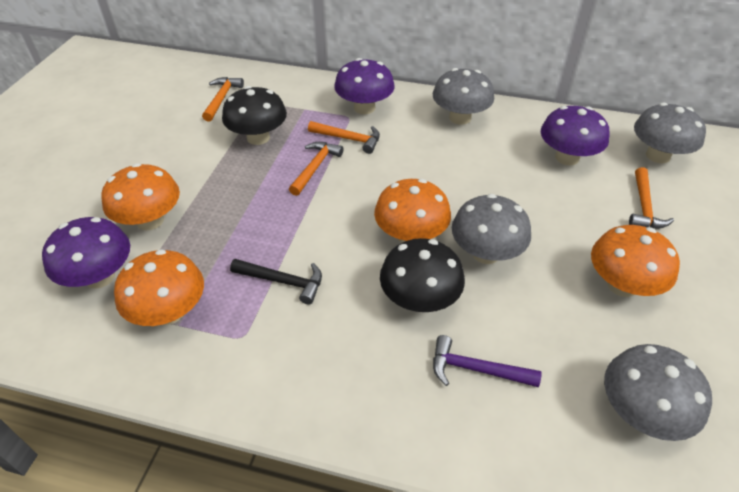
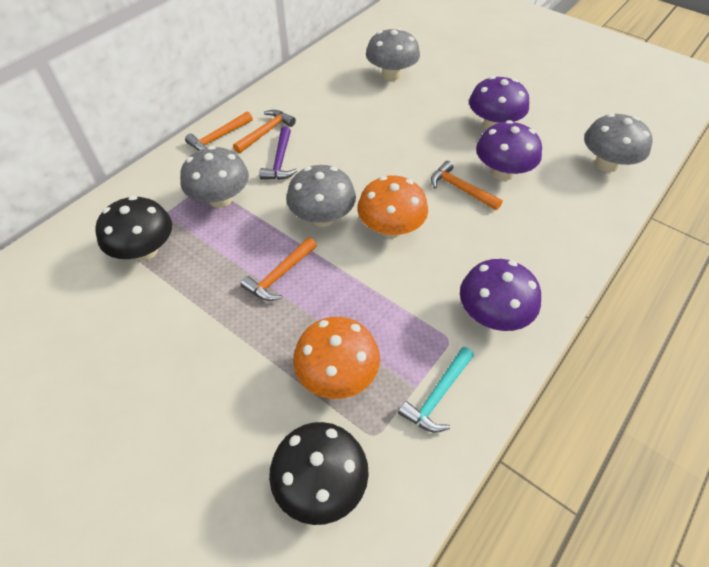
black hammer: 1 -> 0
orange mushroom: 4 -> 2
turquoise hammer: 0 -> 1

